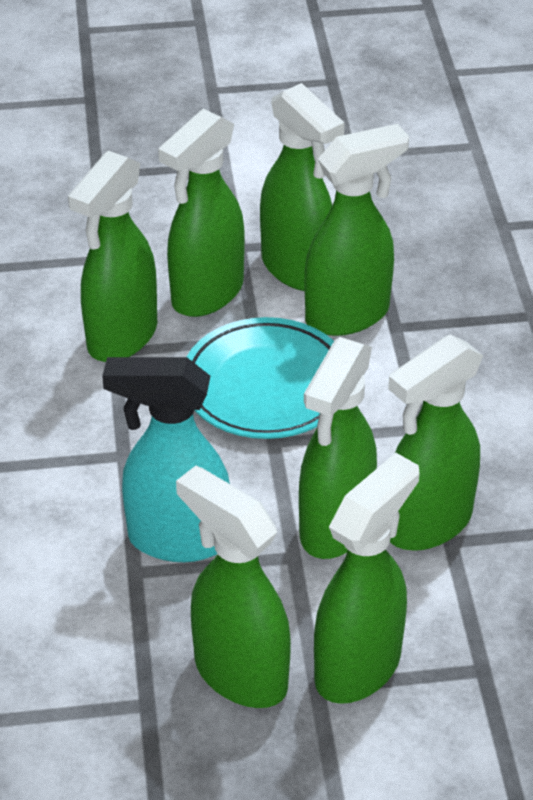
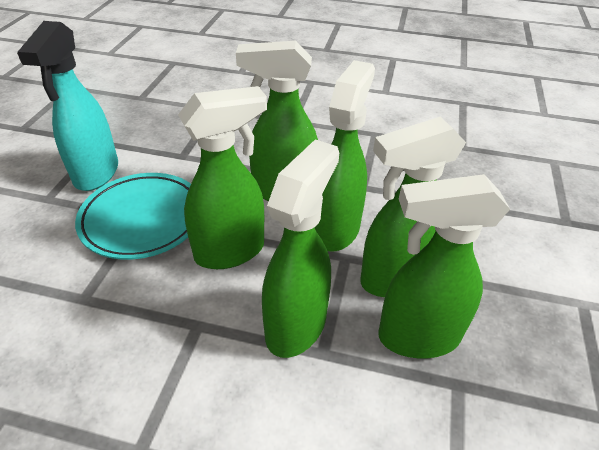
green spray bottle: 8 -> 6

